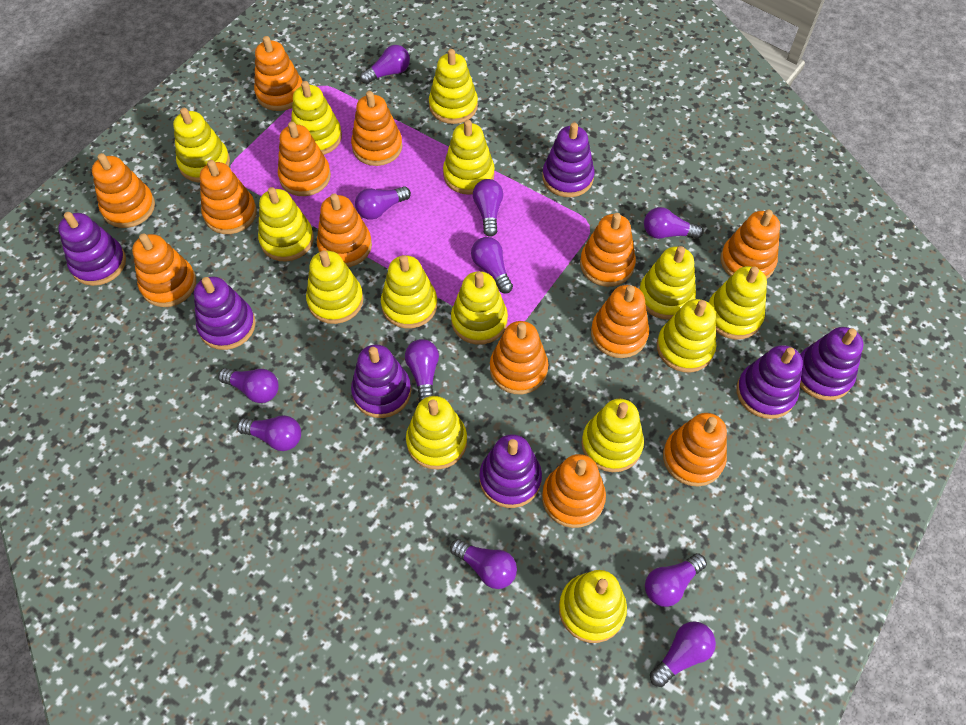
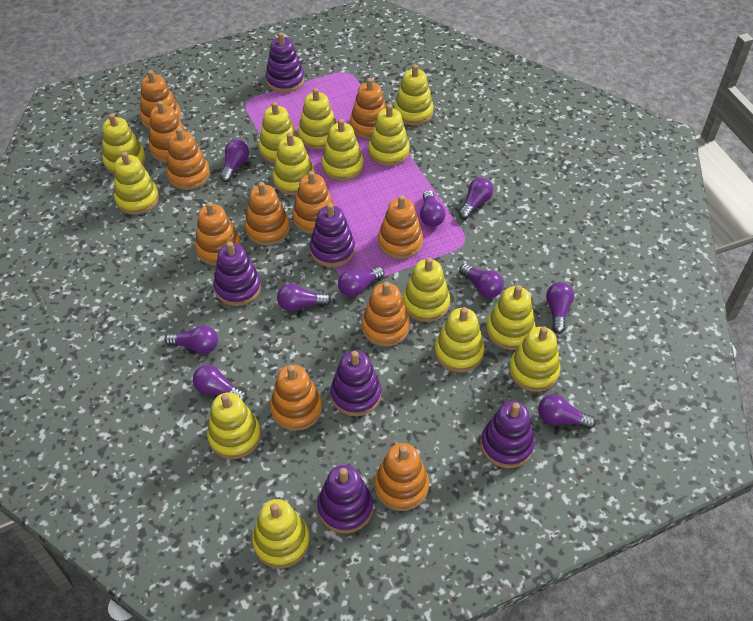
orange stacking toy: 13 -> 11
purple light bulb: 11 -> 10
purple stacking toy: 7 -> 6

